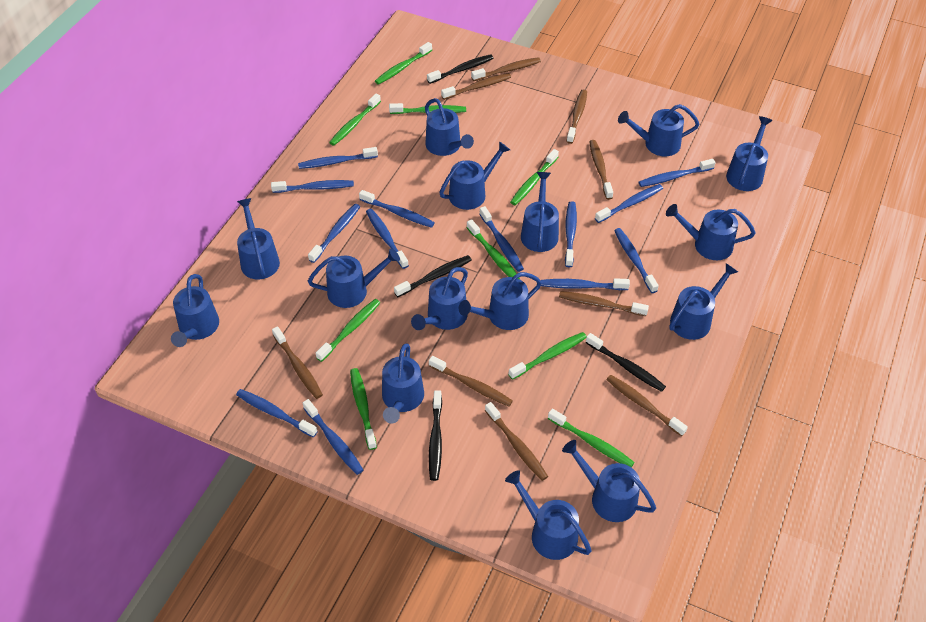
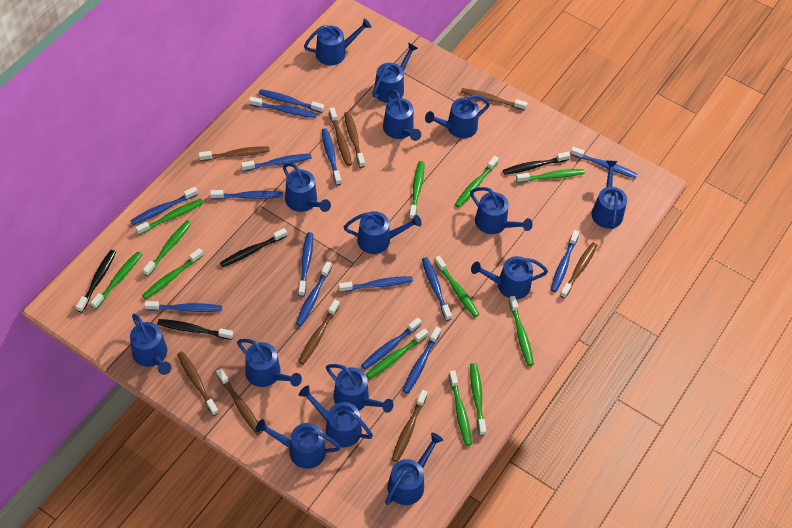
blue toothbrush: 13 -> 15
green toothbrush: 9 -> 12

